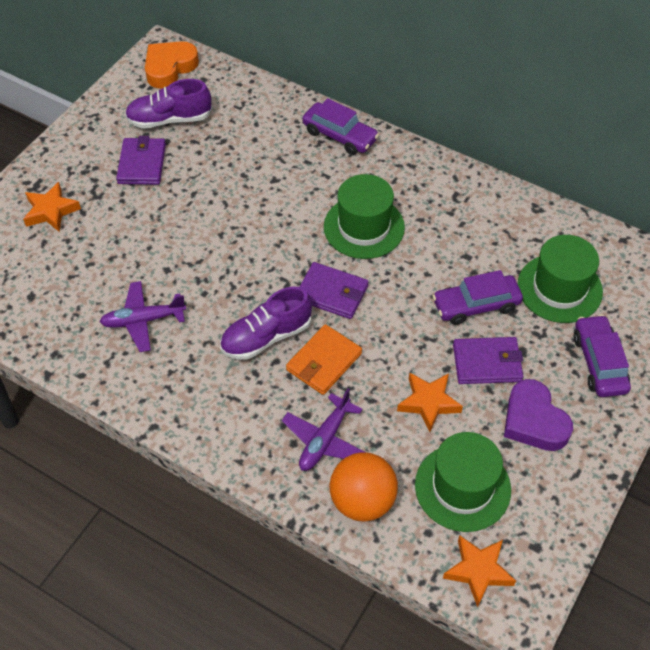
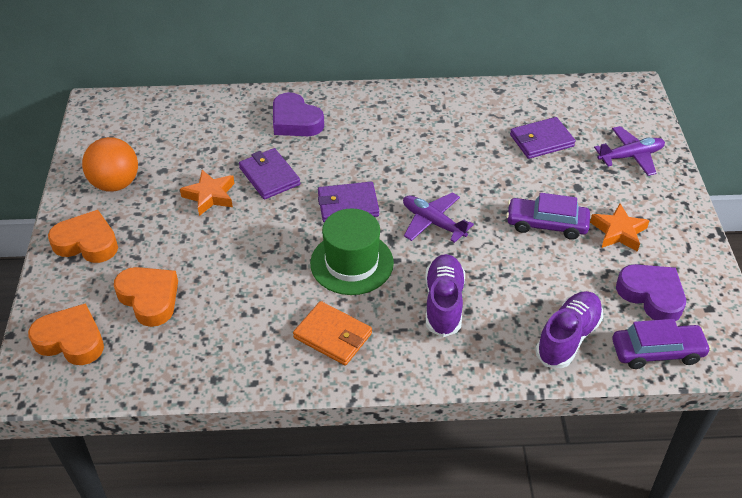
green hat: 3 -> 1
orange heart: 1 -> 3
orange star: 3 -> 2
purple car: 3 -> 2
purple heart: 1 -> 2

